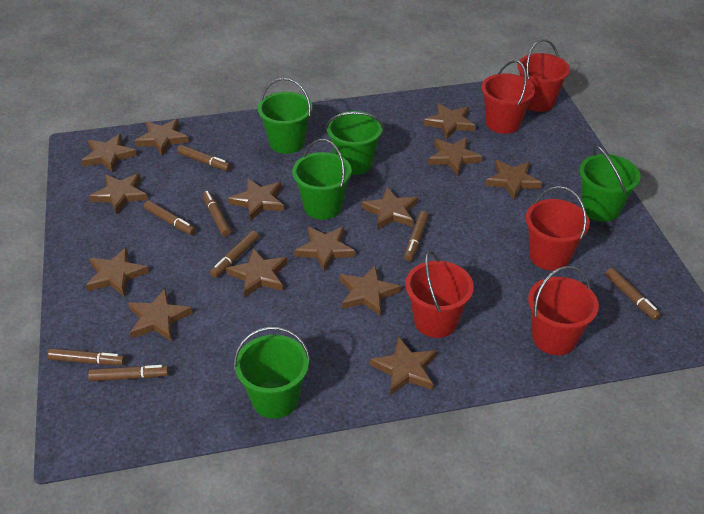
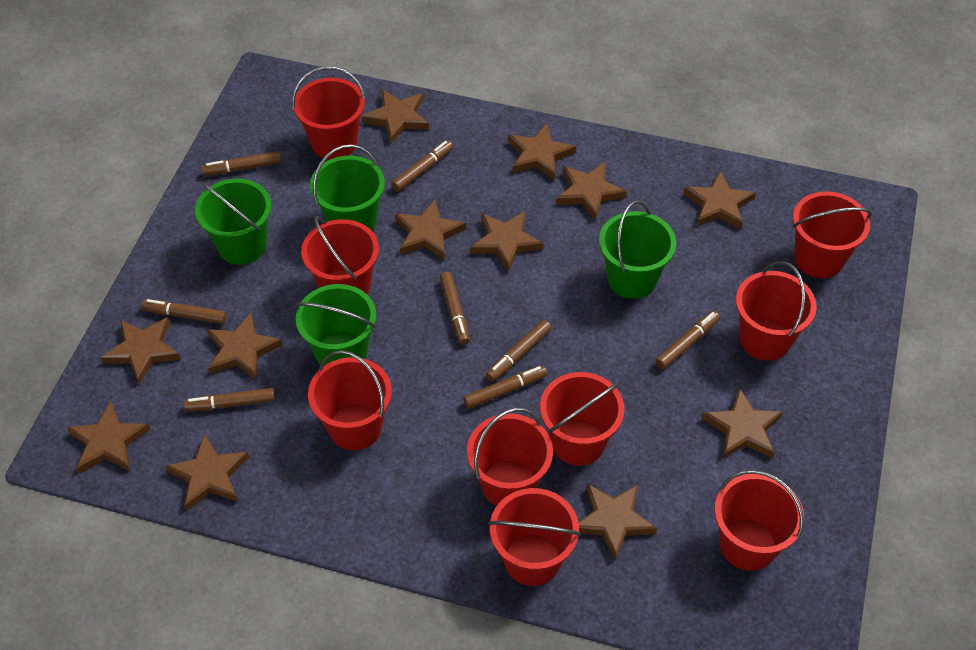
brown star: 14 -> 12
green bucket: 5 -> 4
red bucket: 5 -> 9

